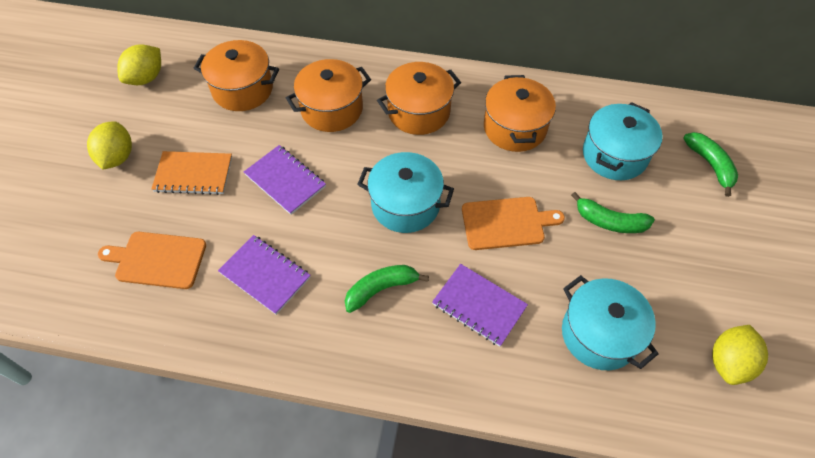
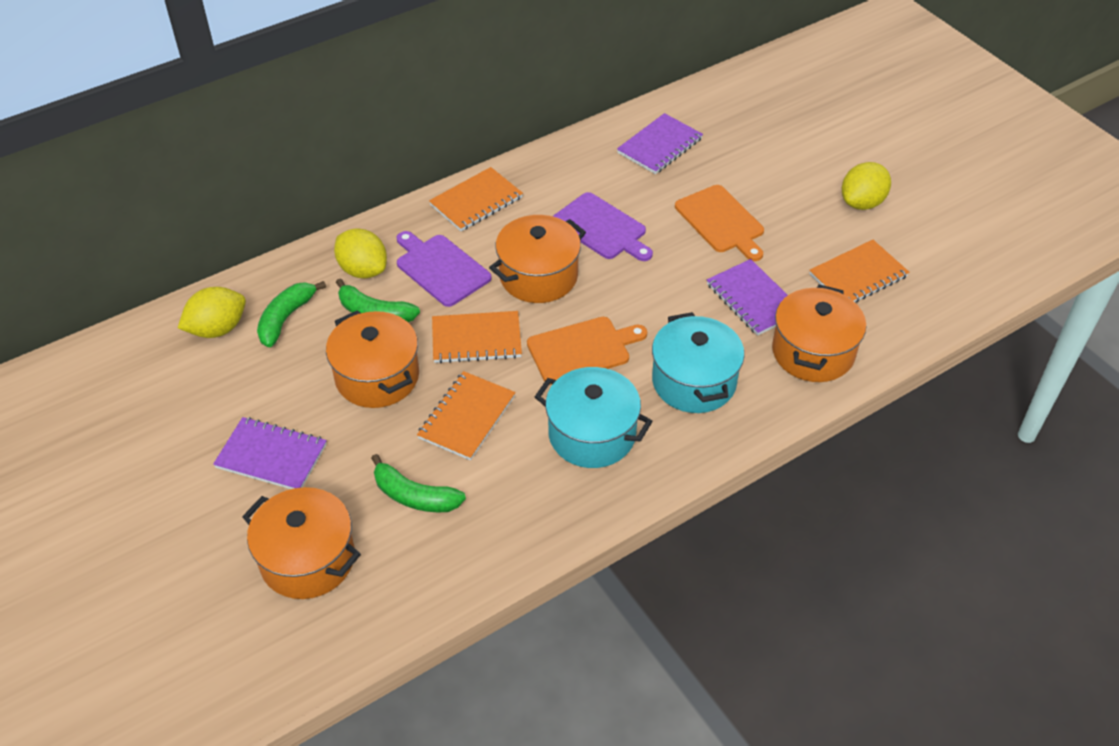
orange notebook: 1 -> 4
purple cutting board: 0 -> 2
turquoise pot: 3 -> 2

